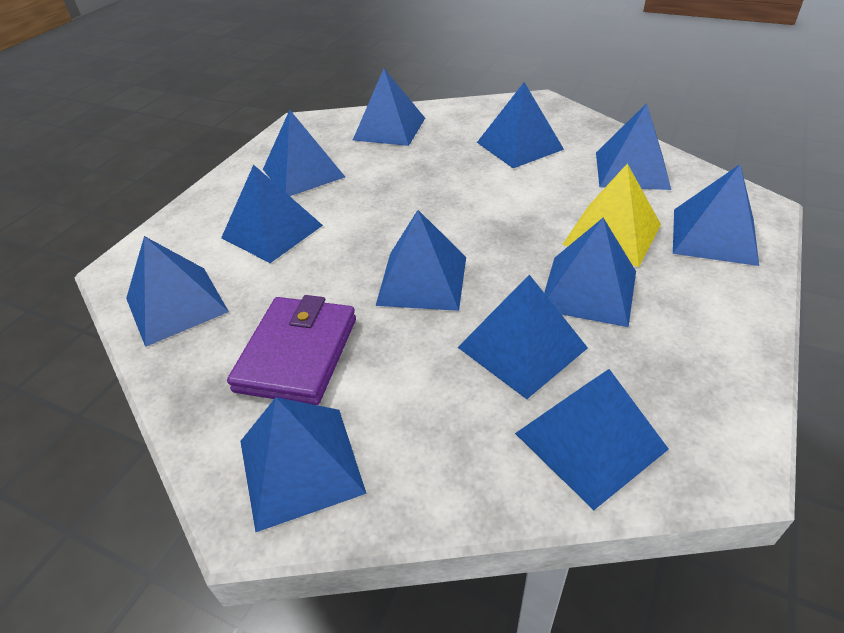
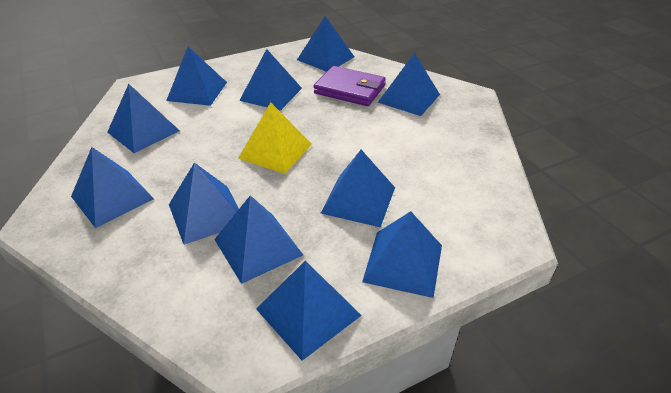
blue pyramid: 12 -> 11

